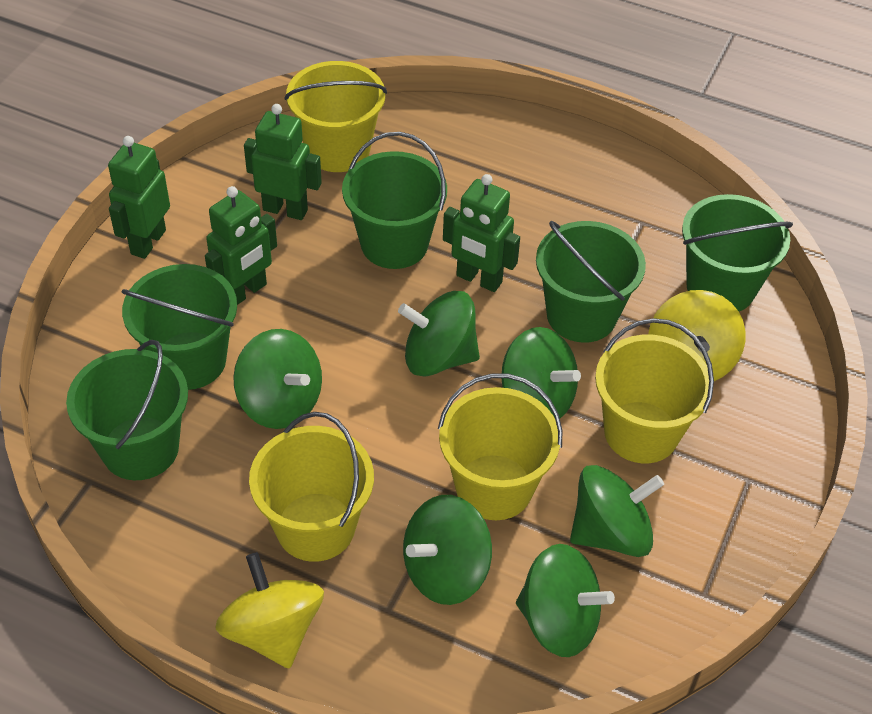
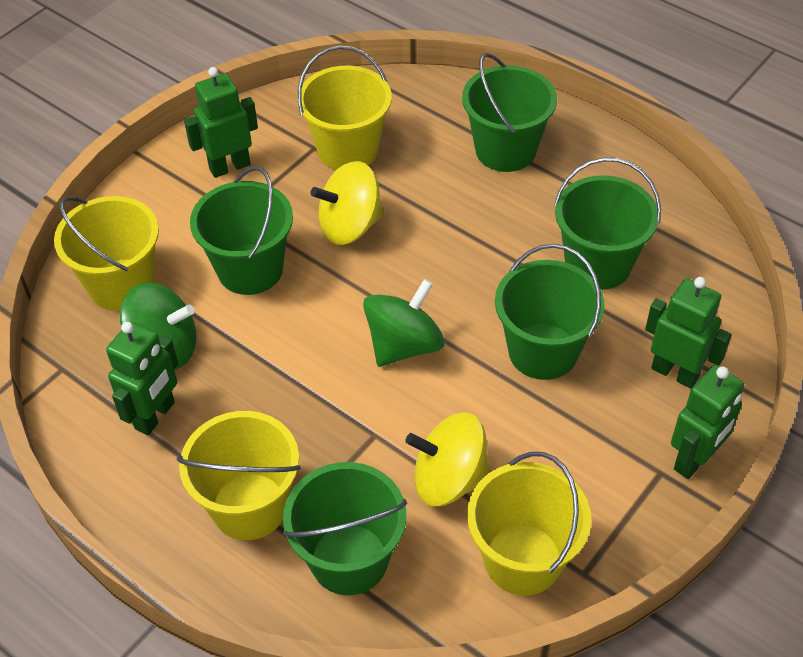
green spinning top: 6 -> 2

